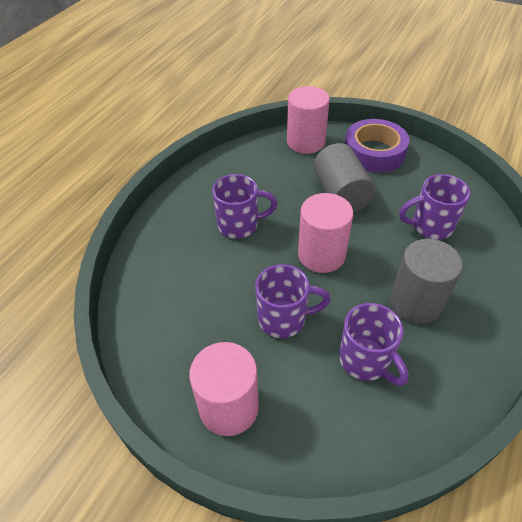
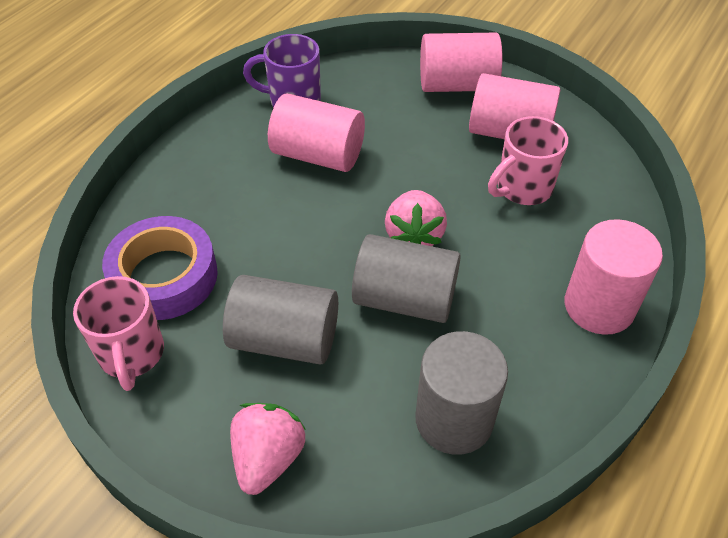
grey cylinder: 2 -> 3
pink cylinder: 3 -> 4
pink mug: 0 -> 2
pink strawberry: 0 -> 2
purple mug: 4 -> 1

